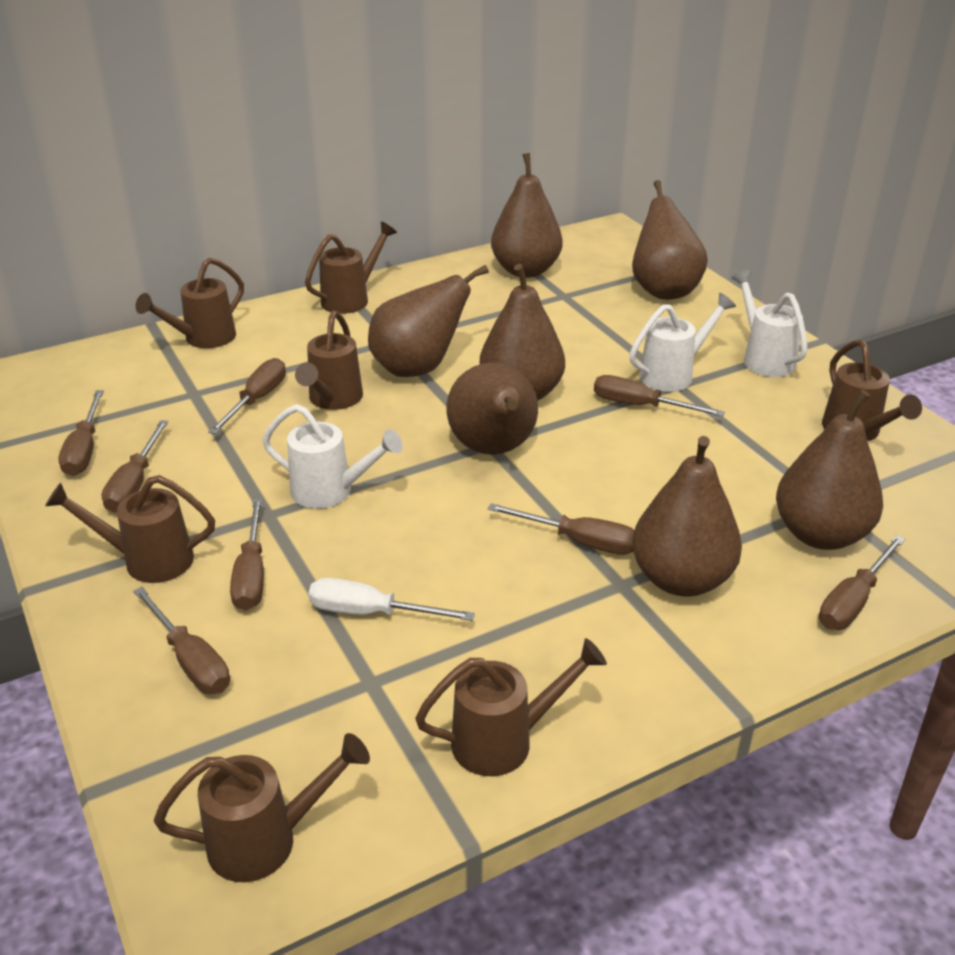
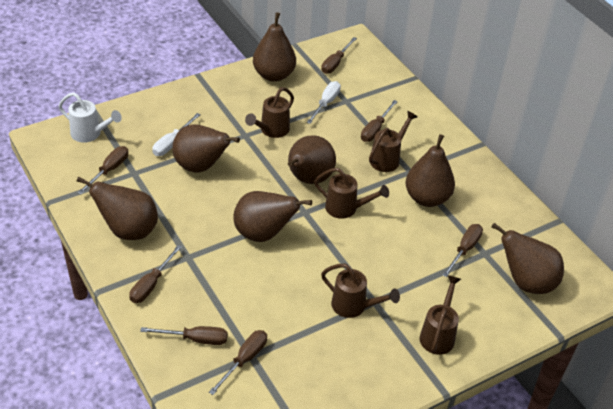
brown screwdriver: 8 -> 7
brown watering can: 7 -> 5
white screwdriver: 1 -> 2
white watering can: 3 -> 1

